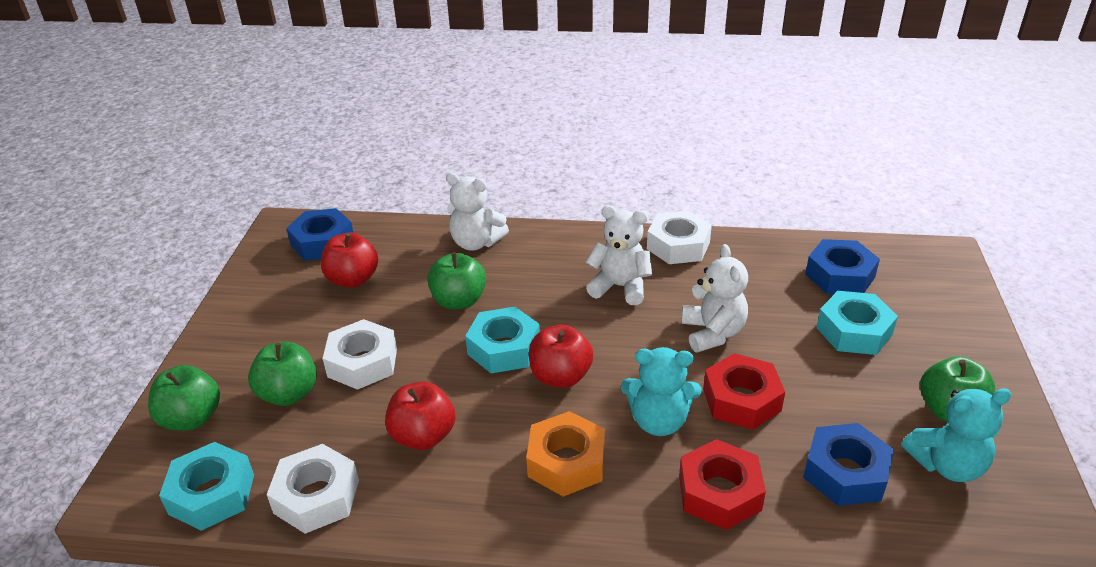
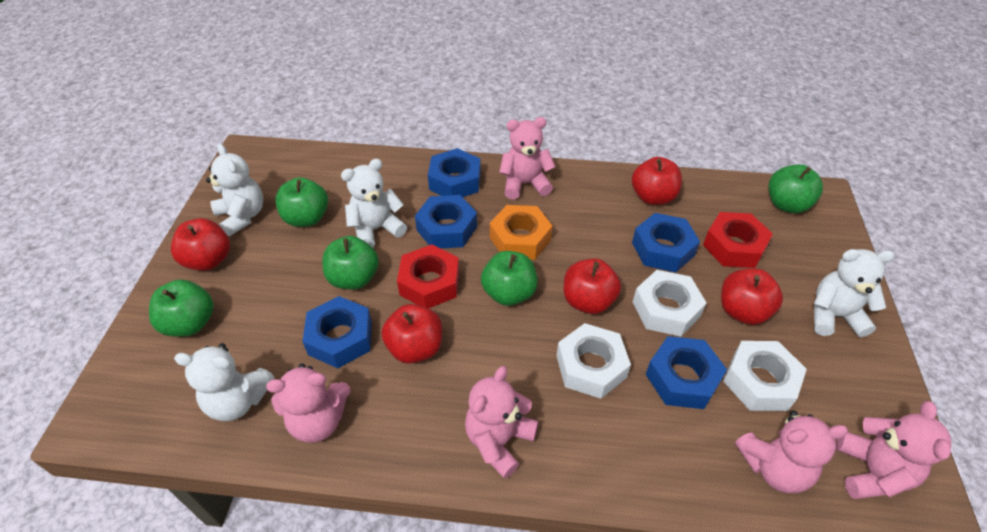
blue nut: 3 -> 5
green apple: 4 -> 5
pink teddy bear: 0 -> 5
red apple: 3 -> 5
turquoise nut: 3 -> 0
turquoise teddy bear: 2 -> 0
white teddy bear: 3 -> 4

